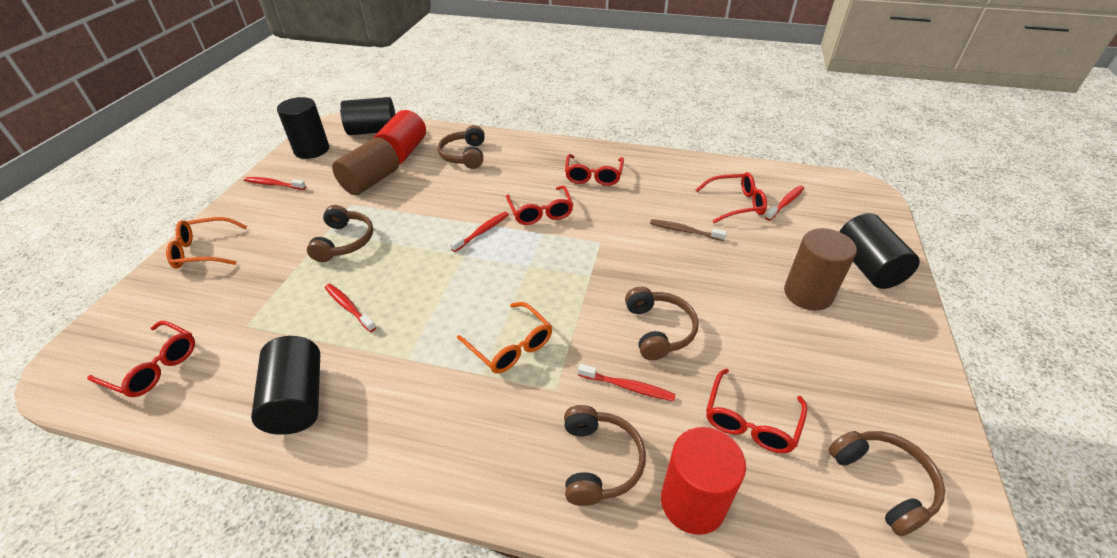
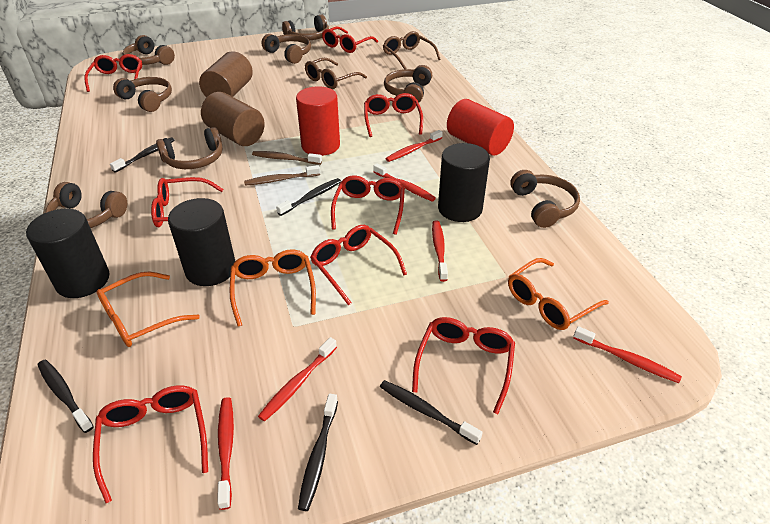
black cylinder: 4 -> 3
black toothbrush: 0 -> 5
brown glasses: 0 -> 2
brown headphones: 5 -> 8
brown toothbrush: 1 -> 2
orange glasses: 2 -> 3
red glasses: 5 -> 8
red toothbrush: 5 -> 6

